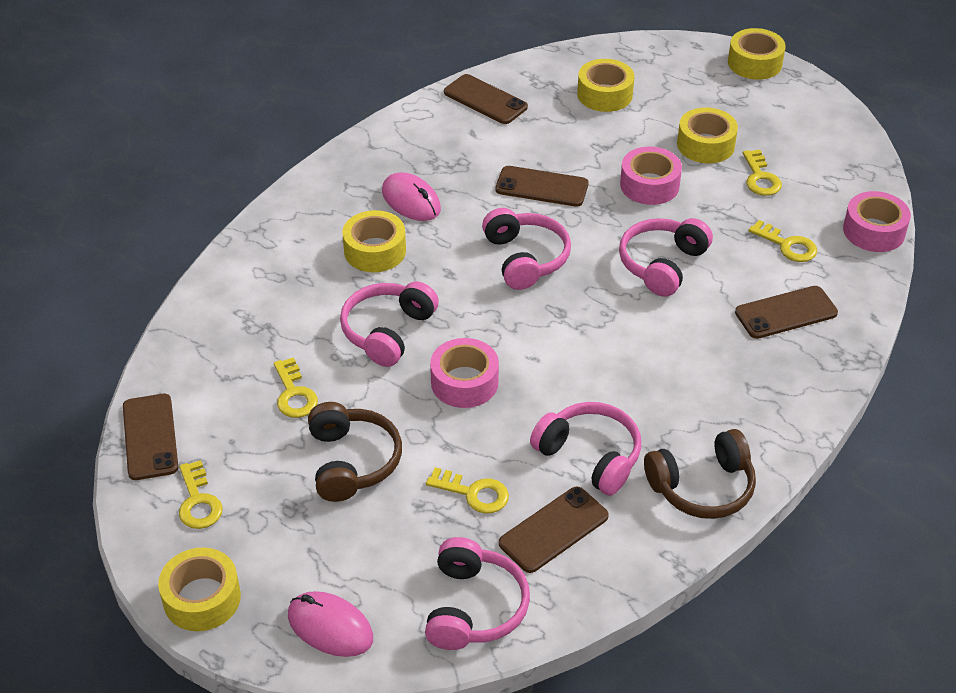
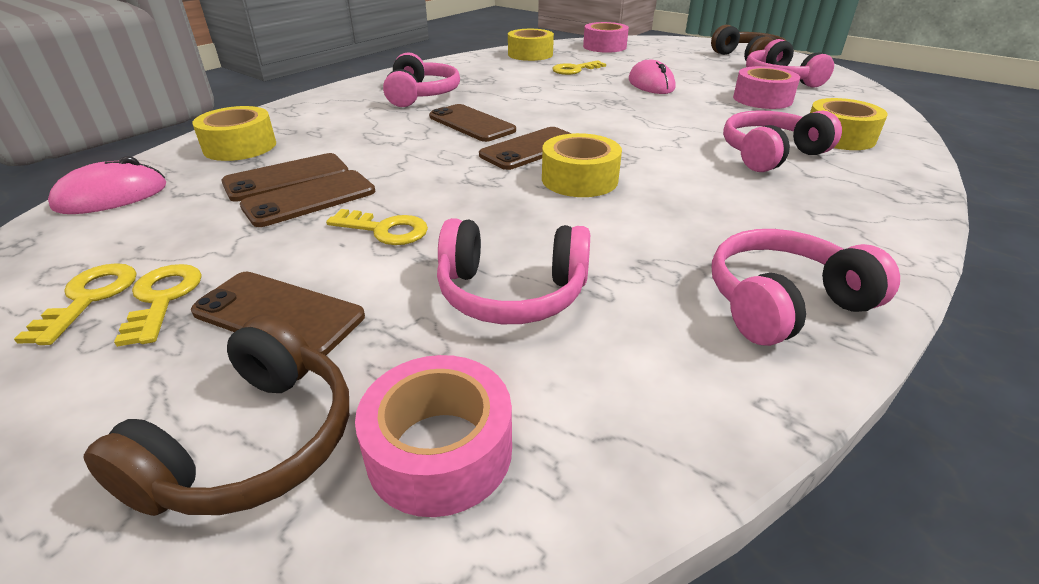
yellow key: 5 -> 4
yellow tape: 5 -> 4

